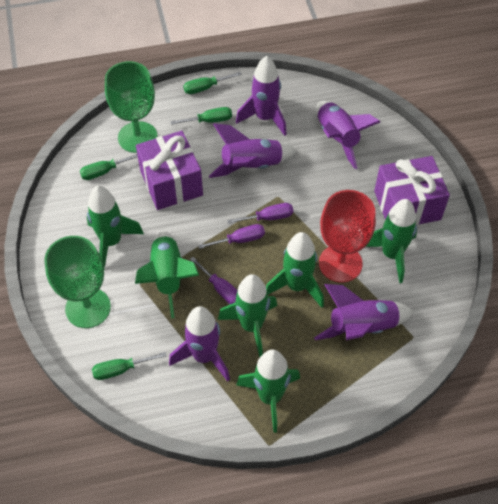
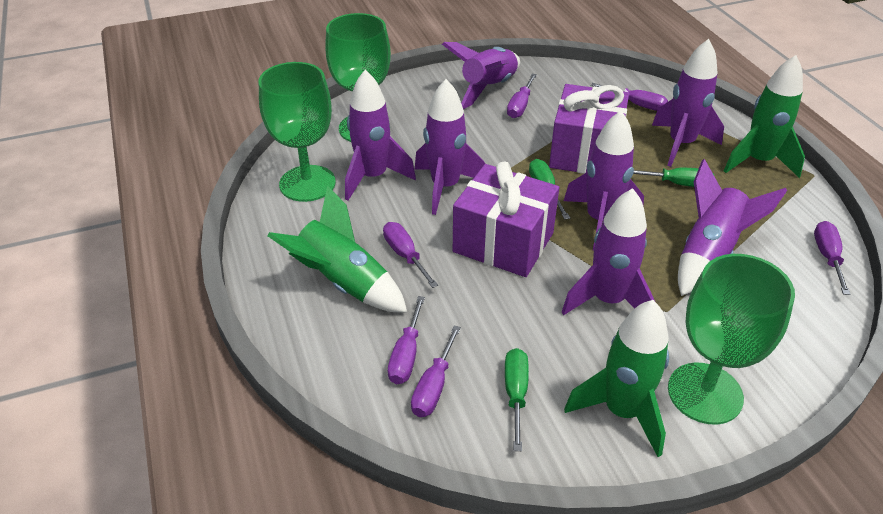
green goblet: 2 -> 3
green rocket: 6 -> 3
green screwdriver: 4 -> 3
purple rocket: 5 -> 7
purple screwdriver: 3 -> 6
red goblet: 1 -> 0

